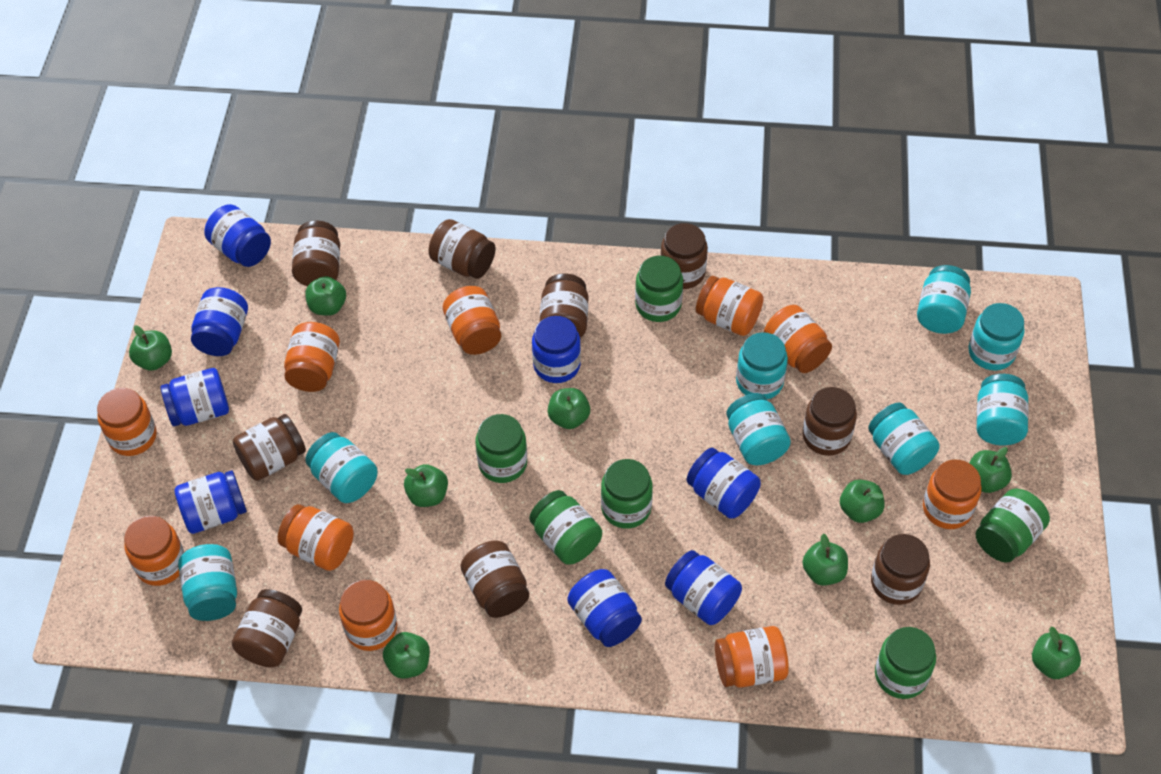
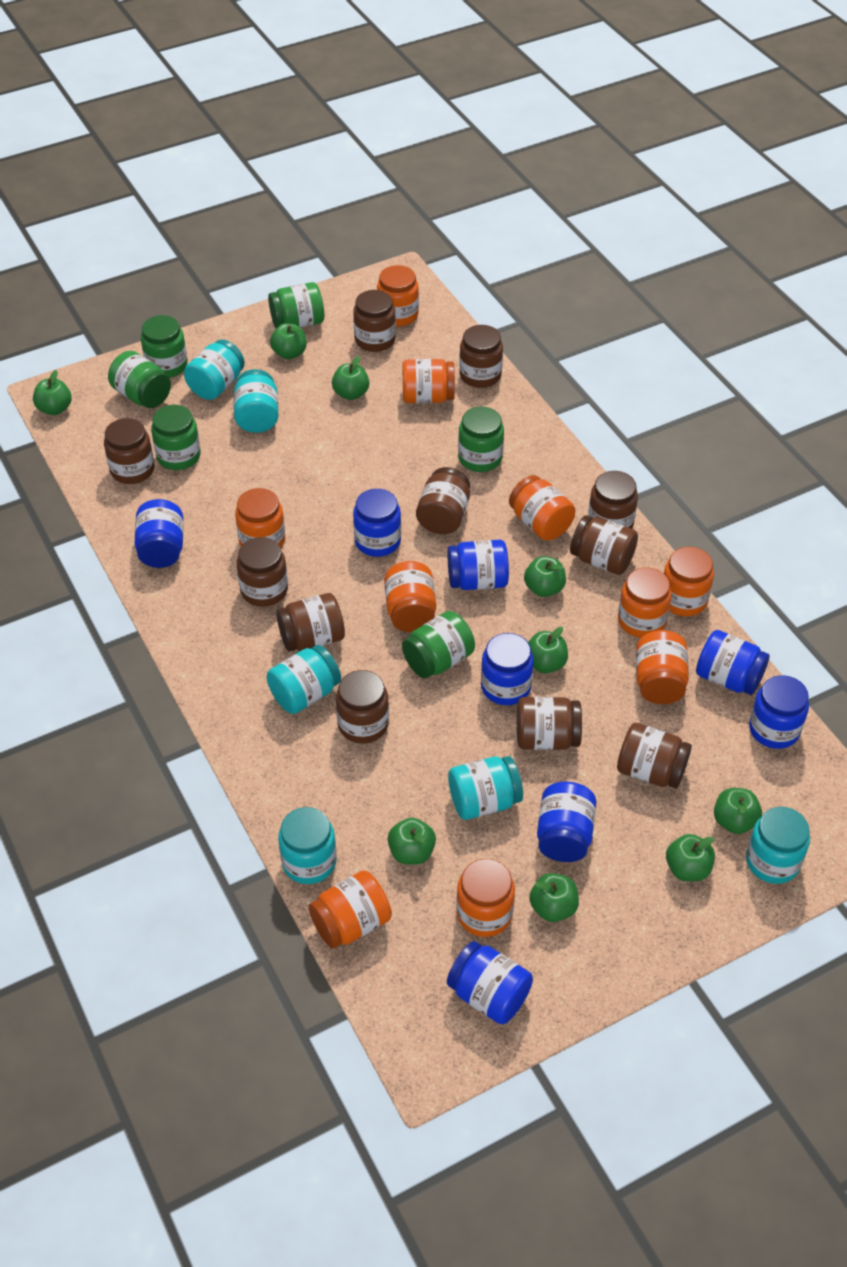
brown jar: 9 -> 11
turquoise jar: 8 -> 6

